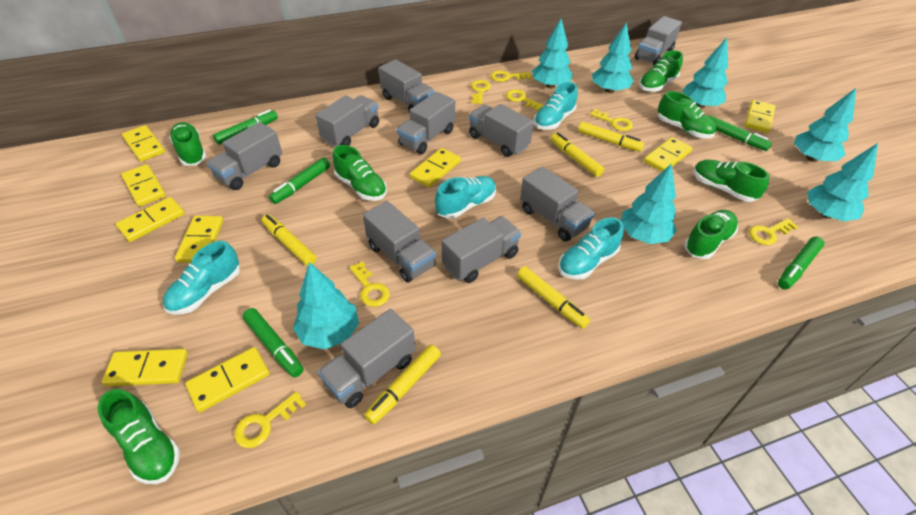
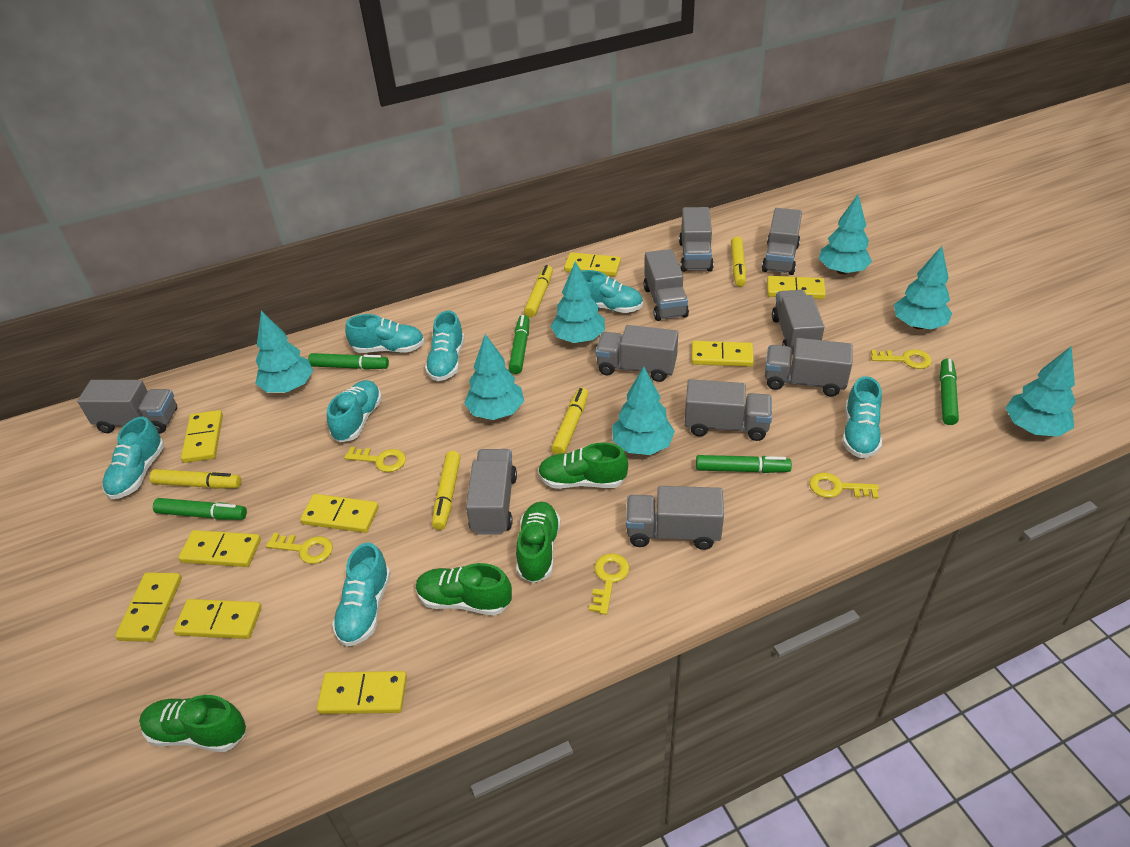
green shoe: 7 -> 4
turquoise shoe: 4 -> 7
yellow key: 7 -> 5

